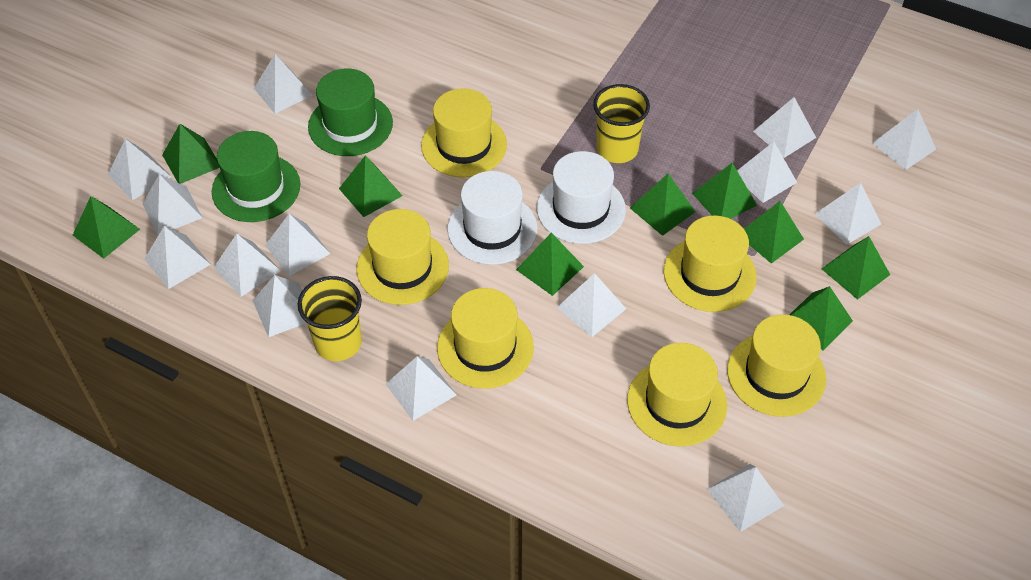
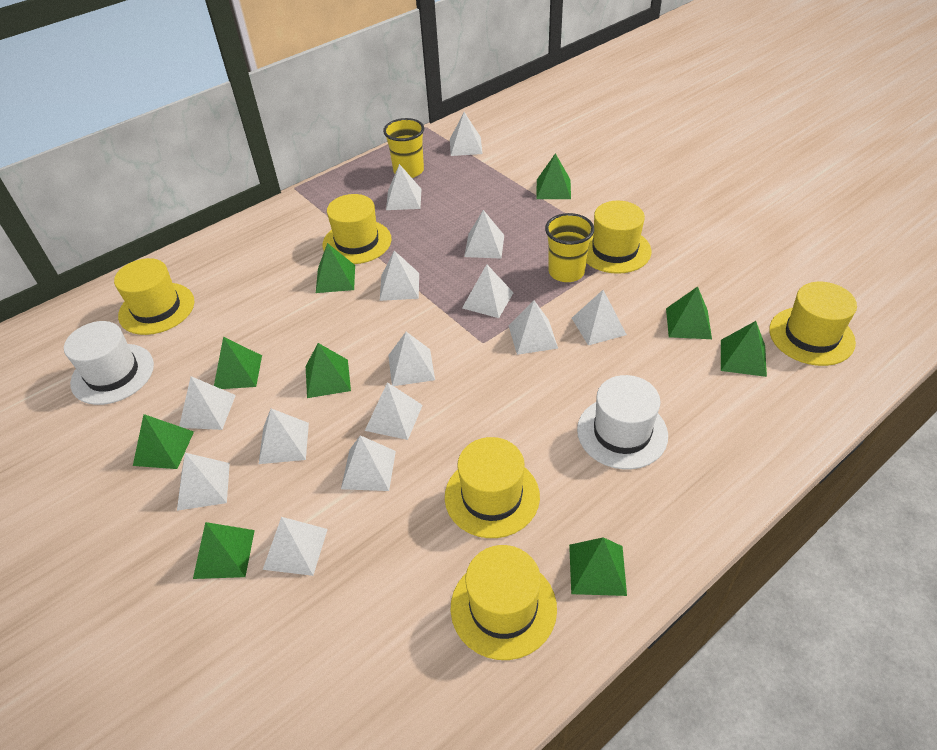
green hat: 2 -> 0

